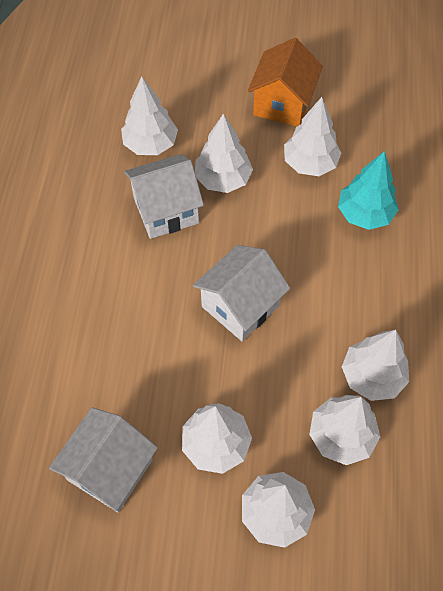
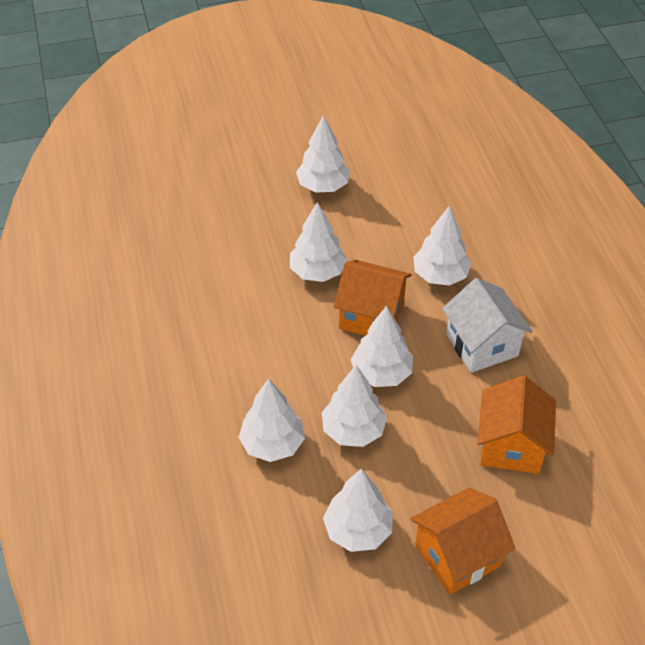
orange house: 1 -> 3
turquoise tree: 1 -> 0
white house: 3 -> 1

